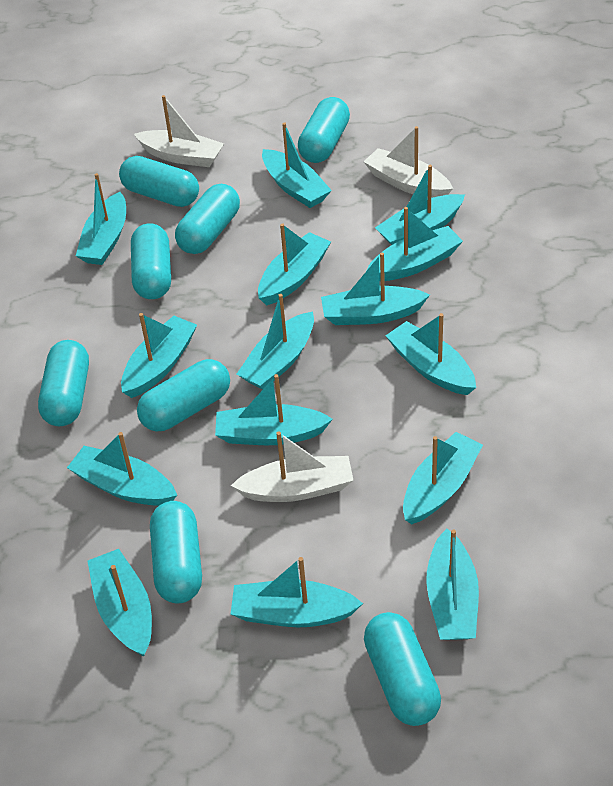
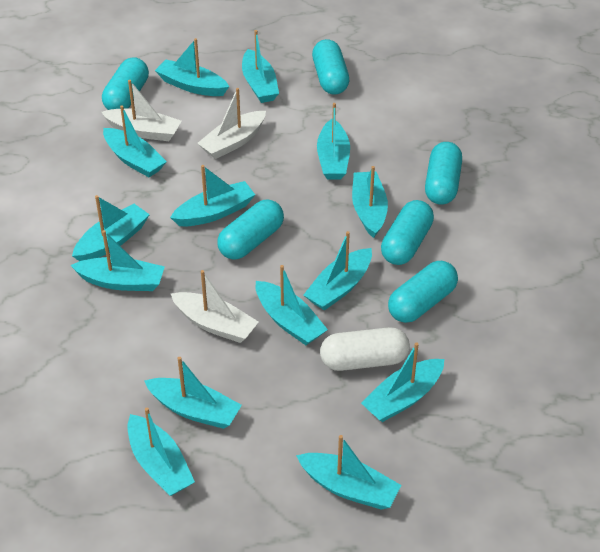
turquoise boat: 15 -> 14
turquoise capsule: 8 -> 6
white capsule: 0 -> 1

